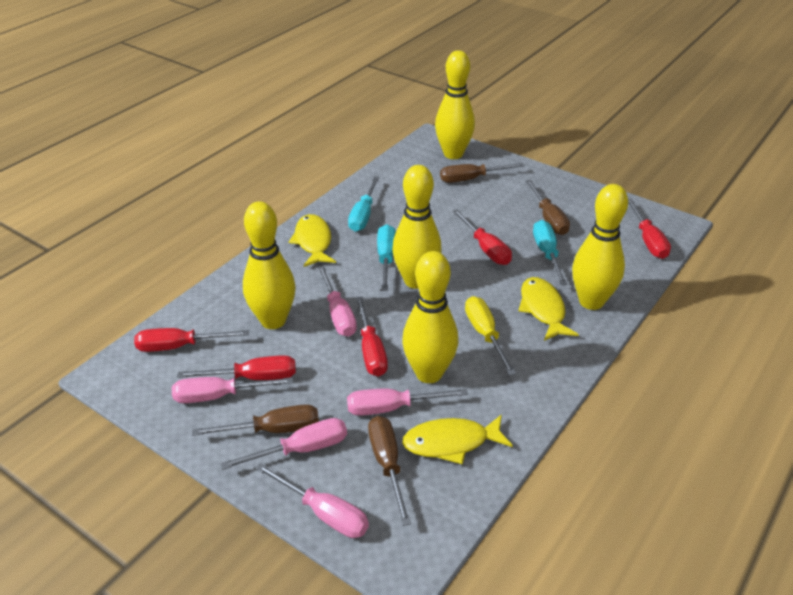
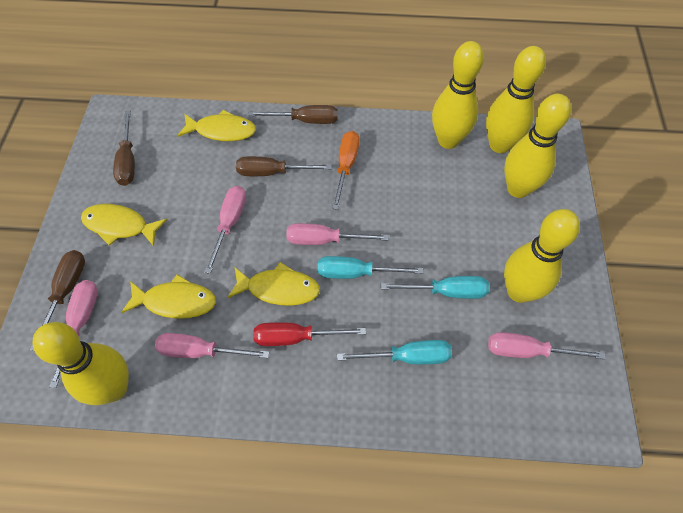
orange screwdriver: 0 -> 1
red screwdriver: 5 -> 1
yellow fish: 3 -> 4
yellow screwdriver: 1 -> 0

